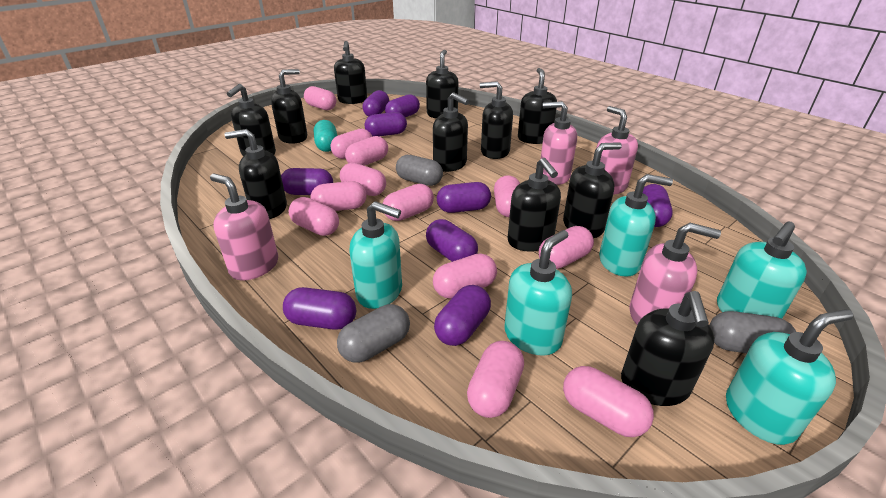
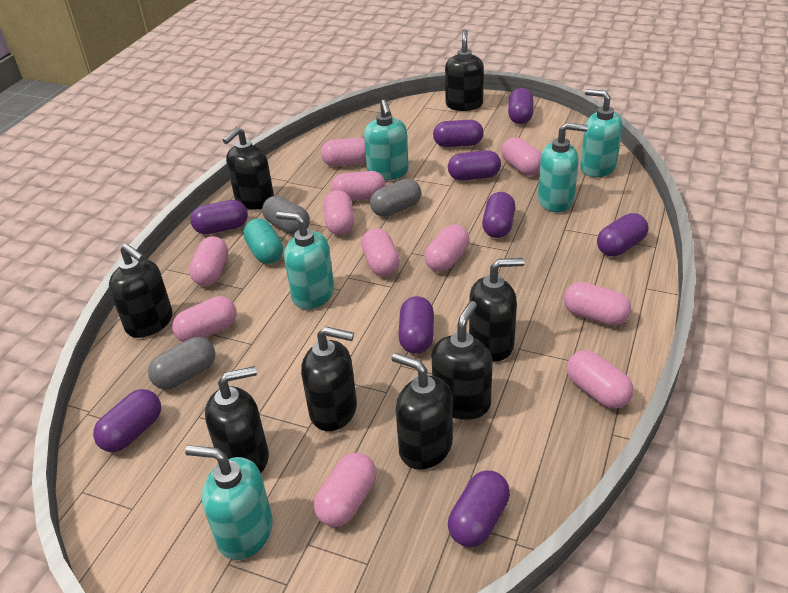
black soap dispenser: 11 -> 8
pink capsule: 12 -> 11
pink soap dispenser: 4 -> 0

